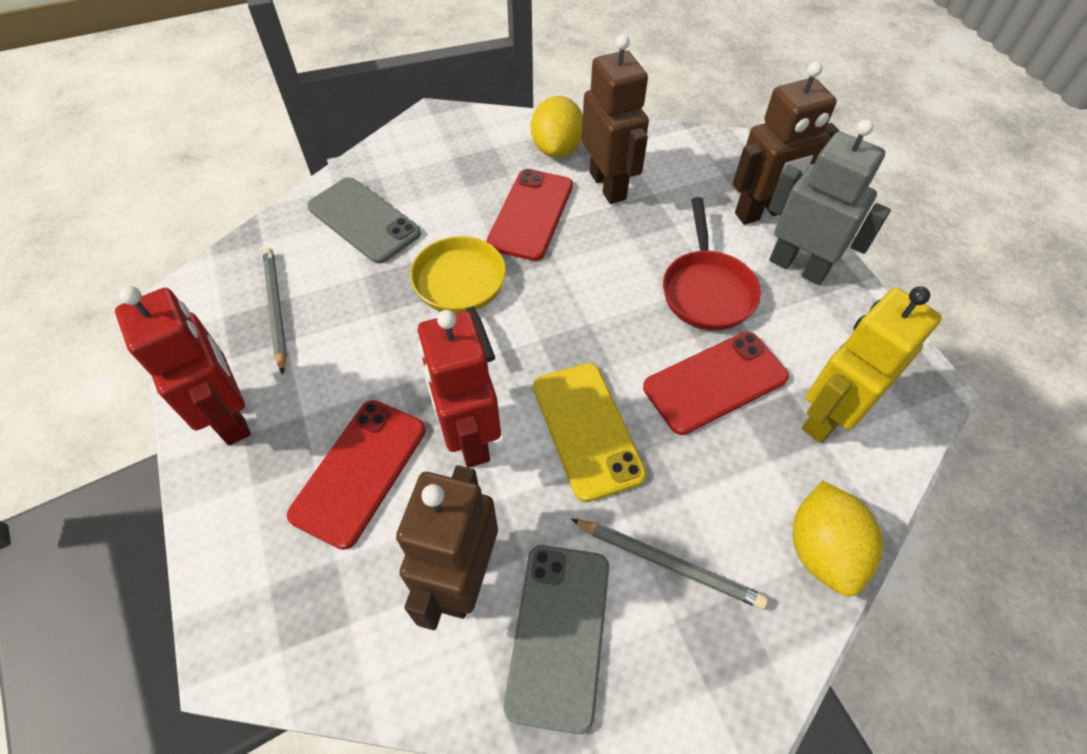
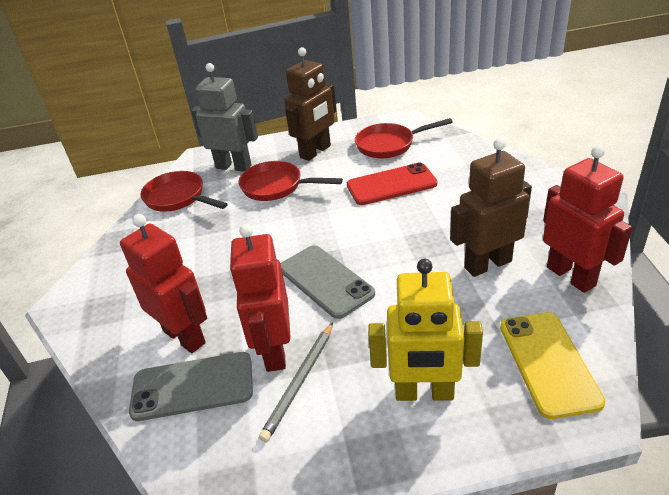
brown robot: 3 -> 2
grey pencil: 2 -> 1
red pan: 1 -> 3
red phone: 3 -> 1
red robot: 2 -> 3
yellow lemon: 2 -> 0
yellow pan: 1 -> 0

